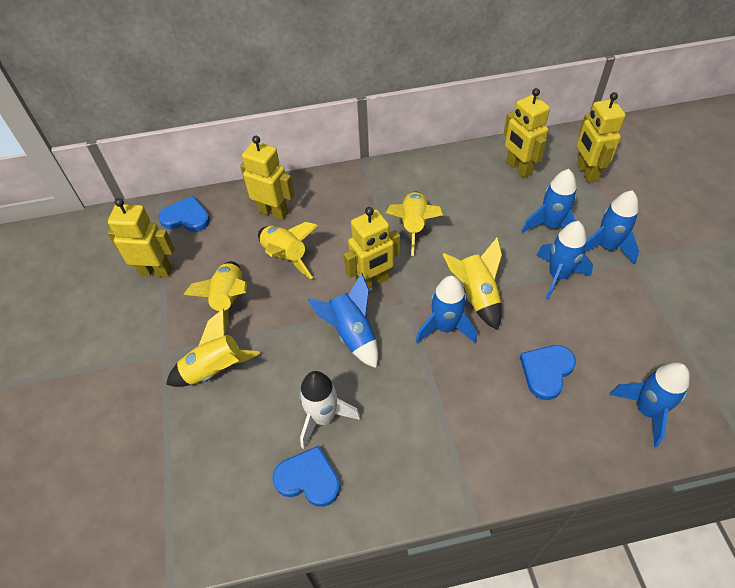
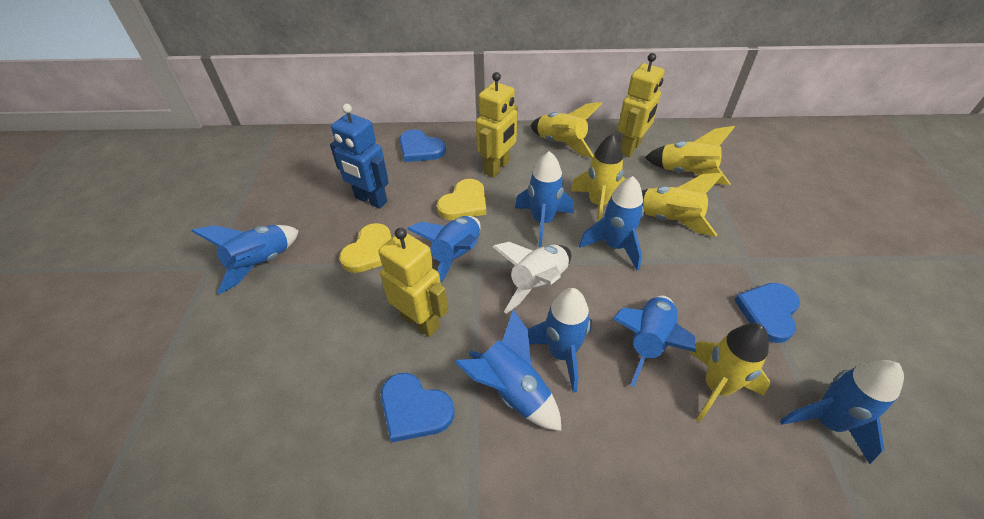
blue robot: 0 -> 1
blue rocket: 6 -> 8
yellow heart: 0 -> 2
yellow robot: 5 -> 3

